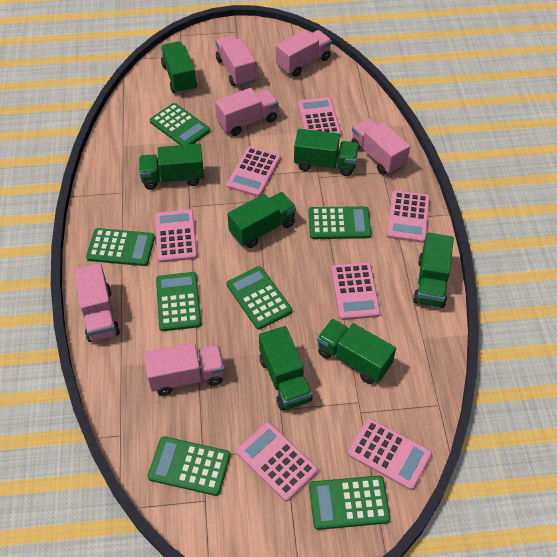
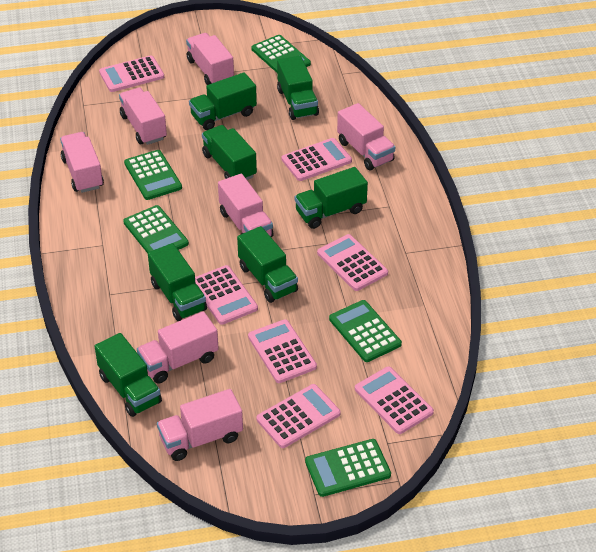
green calculator: 7 -> 5
pink truck: 6 -> 7

